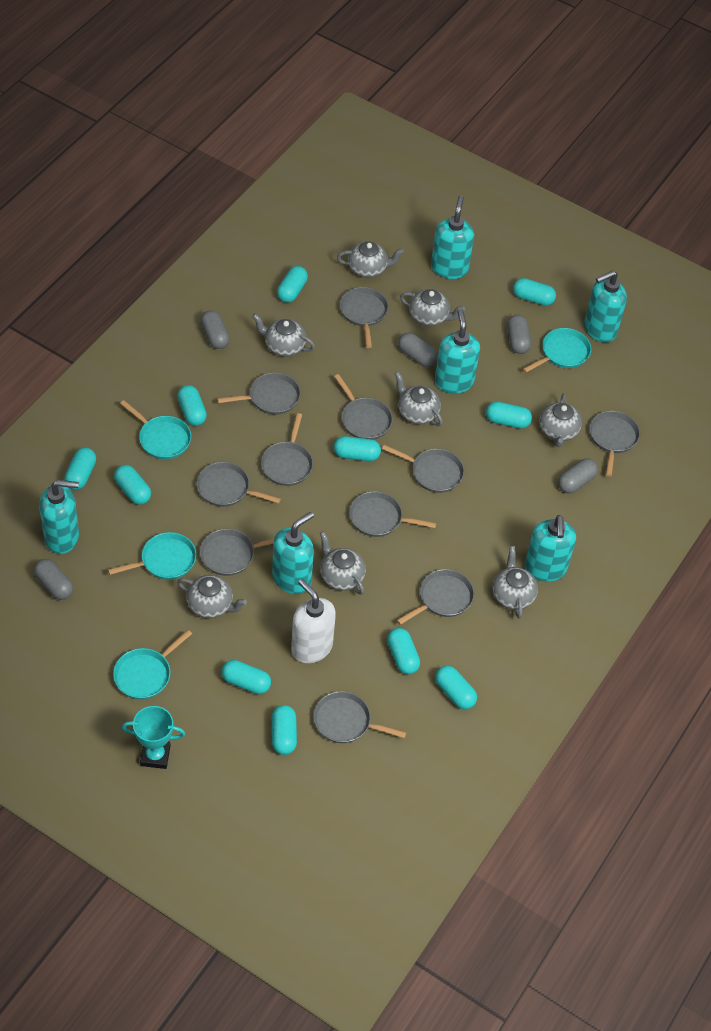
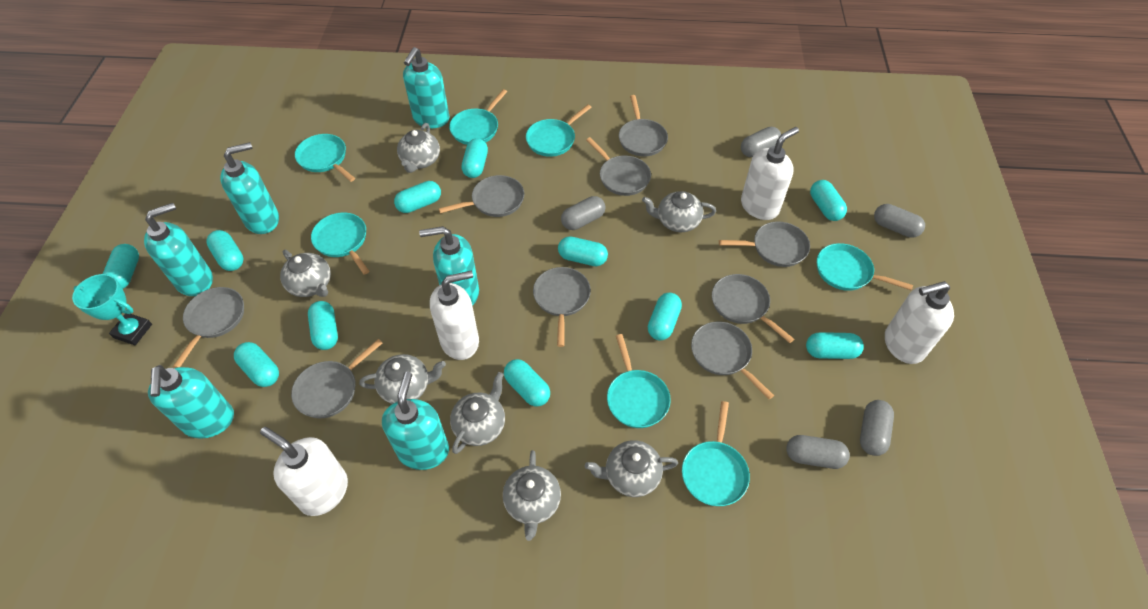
grey pan: 11 -> 9
grey teapot: 8 -> 7
turquoise pan: 4 -> 7
white soap dispenser: 1 -> 4

